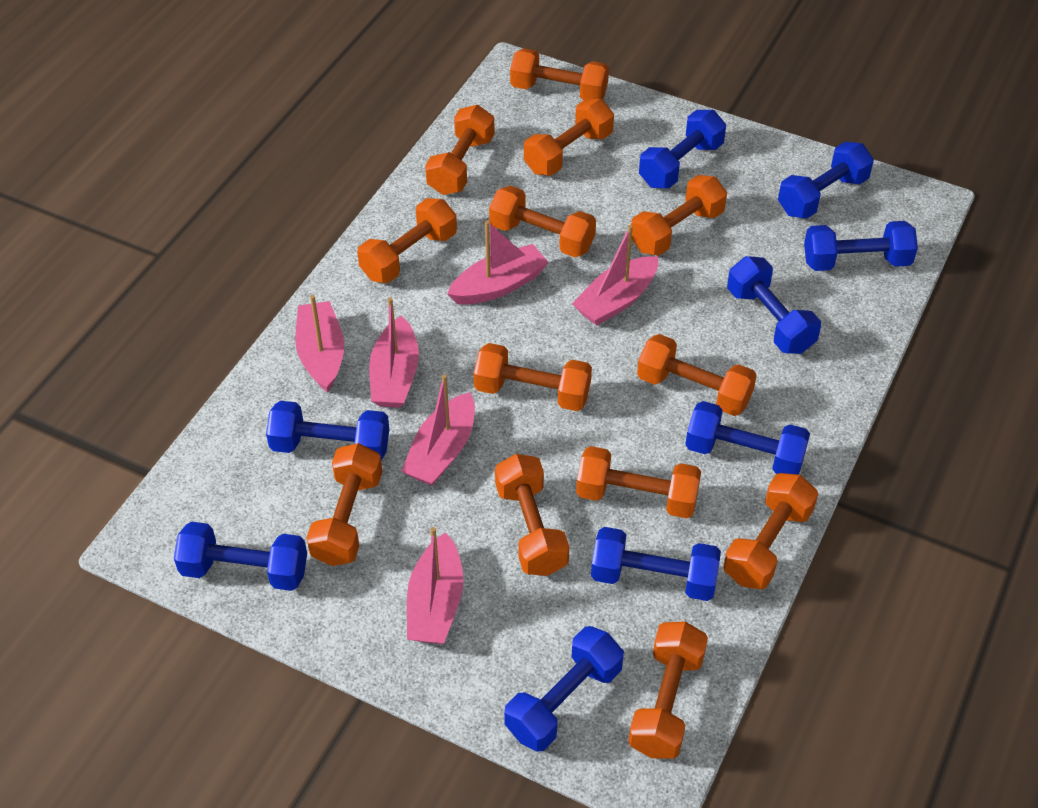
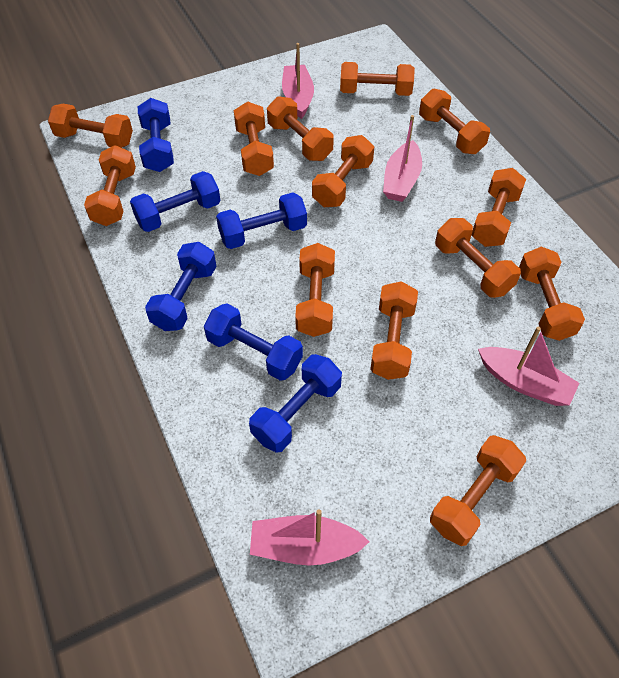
blue dumbbell: 9 -> 6
pink boat: 6 -> 4

